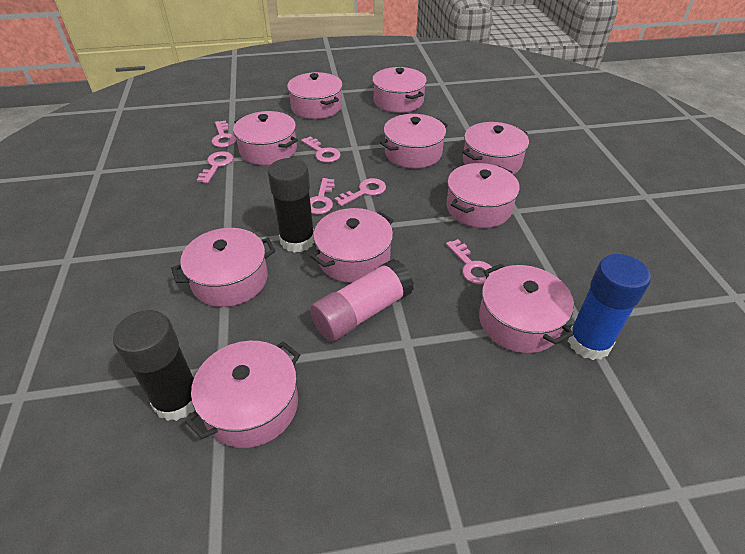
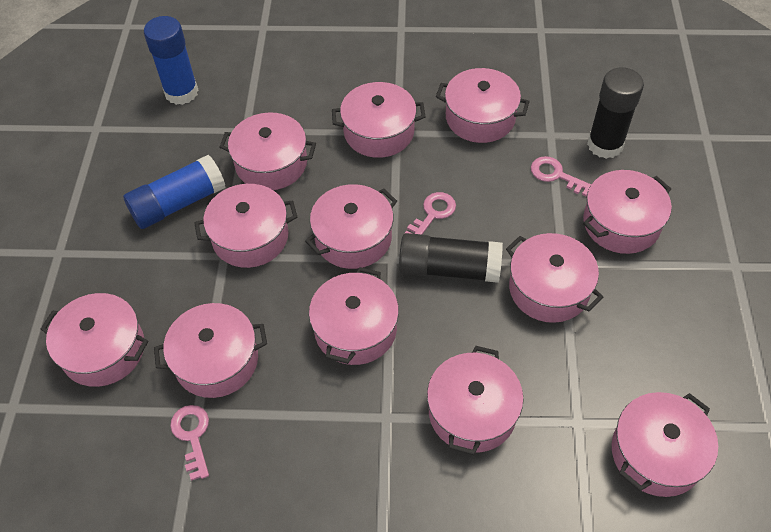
blue glue stick: 1 -> 2
pink glue stick: 1 -> 0
pink key: 6 -> 3
pink pot: 10 -> 12

